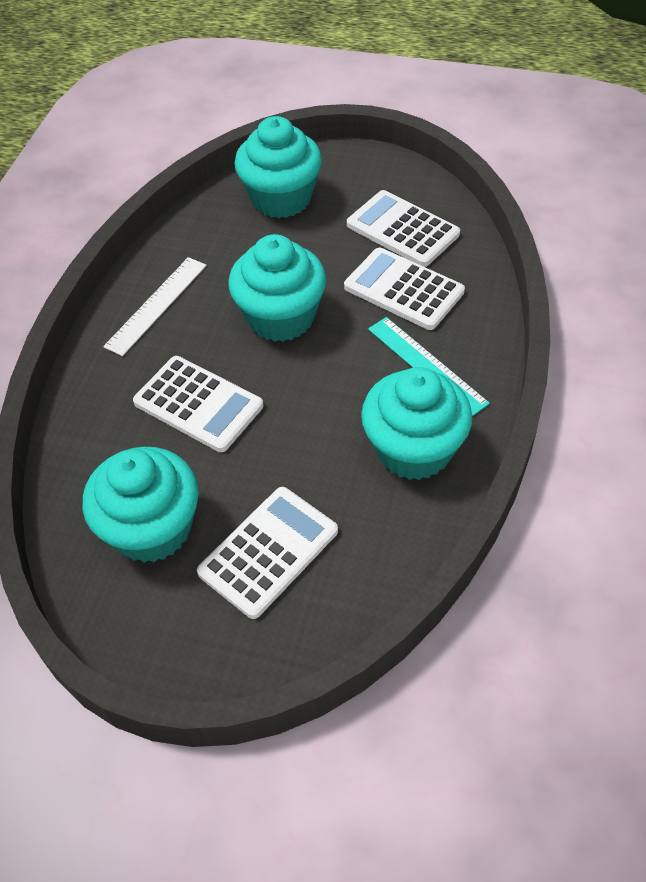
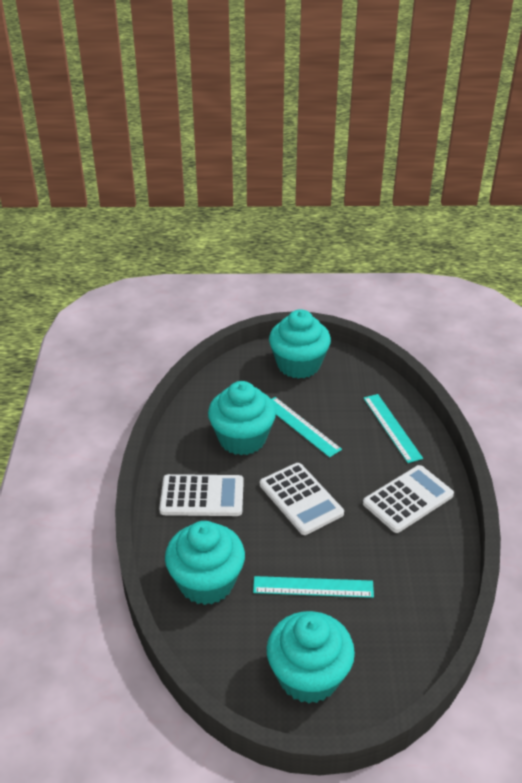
turquoise ruler: 1 -> 3
white calculator: 4 -> 3
white ruler: 1 -> 0

